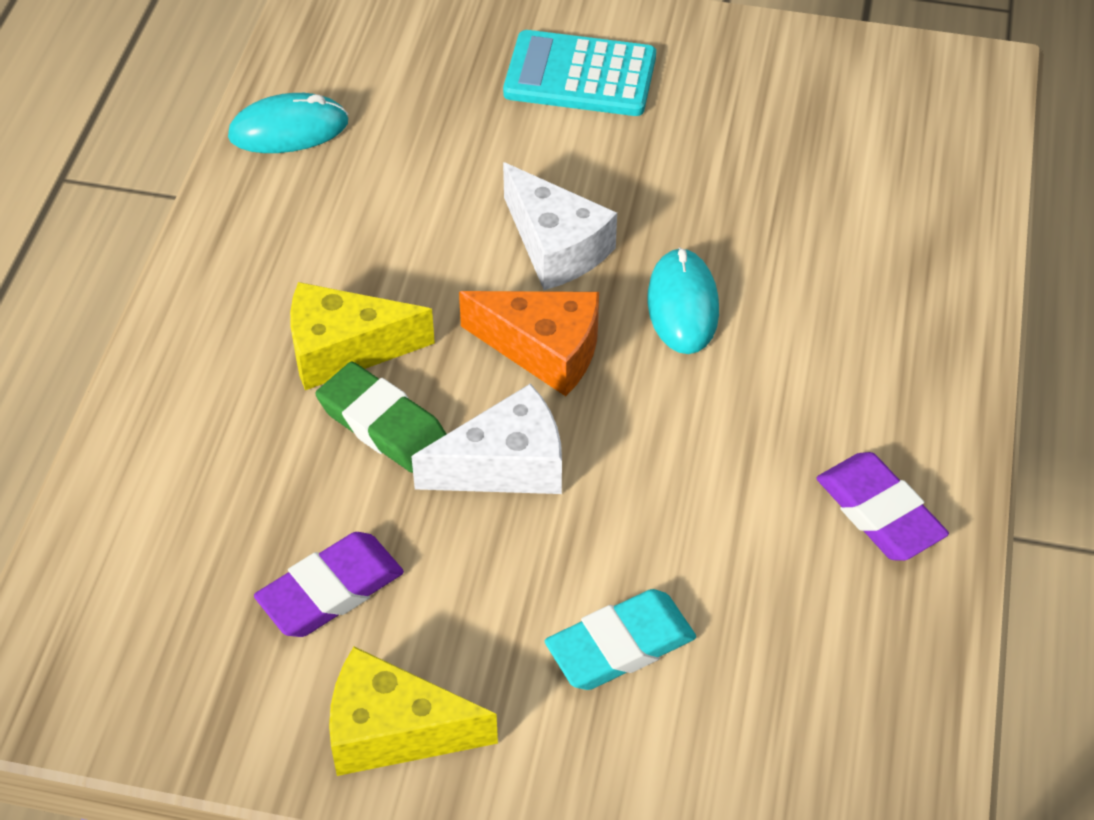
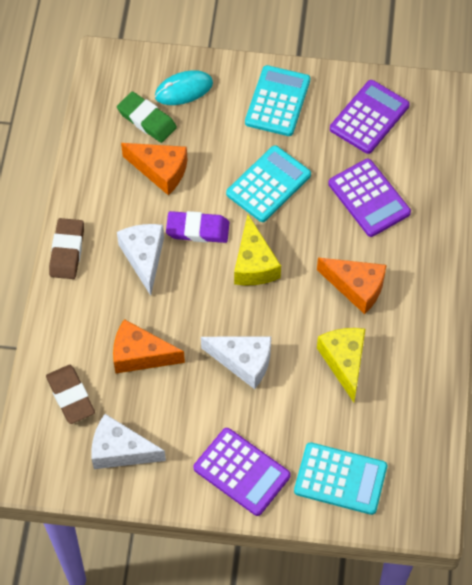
brown eraser: 0 -> 2
orange cheese: 1 -> 3
purple calculator: 0 -> 3
purple eraser: 2 -> 1
turquoise calculator: 1 -> 3
turquoise eraser: 1 -> 0
turquoise mouse: 2 -> 1
white cheese: 2 -> 3

